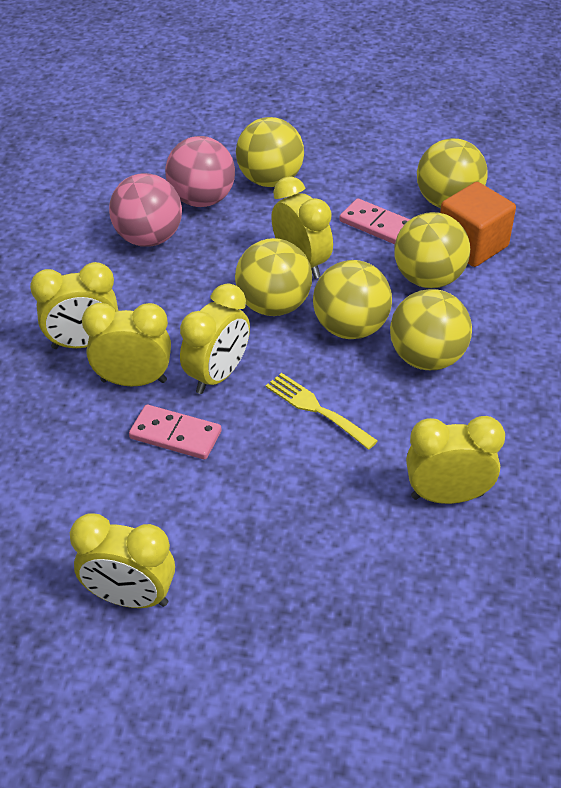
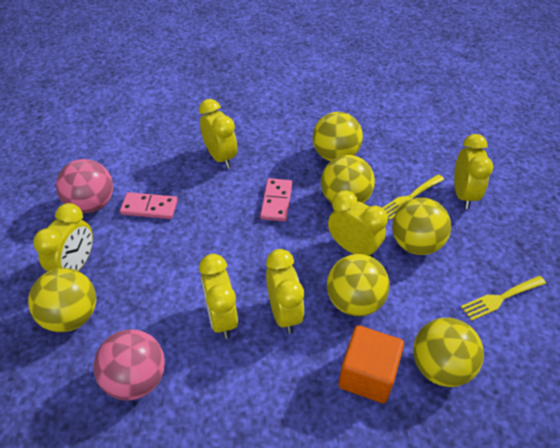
yellow fork: 1 -> 2

